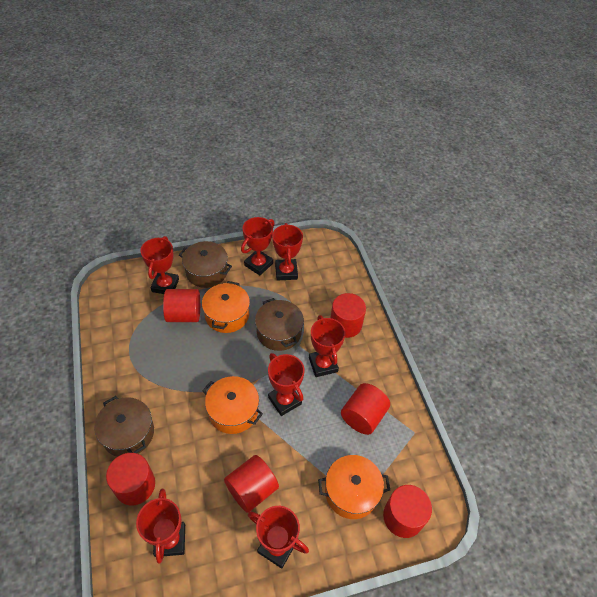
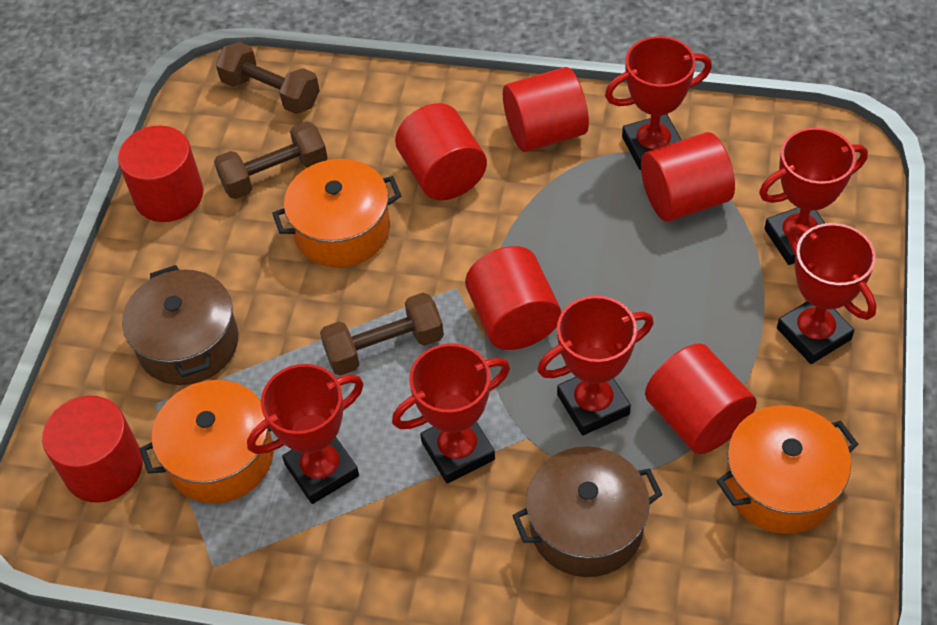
brown dumbbell: 0 -> 3
brown pot: 3 -> 2
red cylinder: 6 -> 7
red trophy: 7 -> 6

